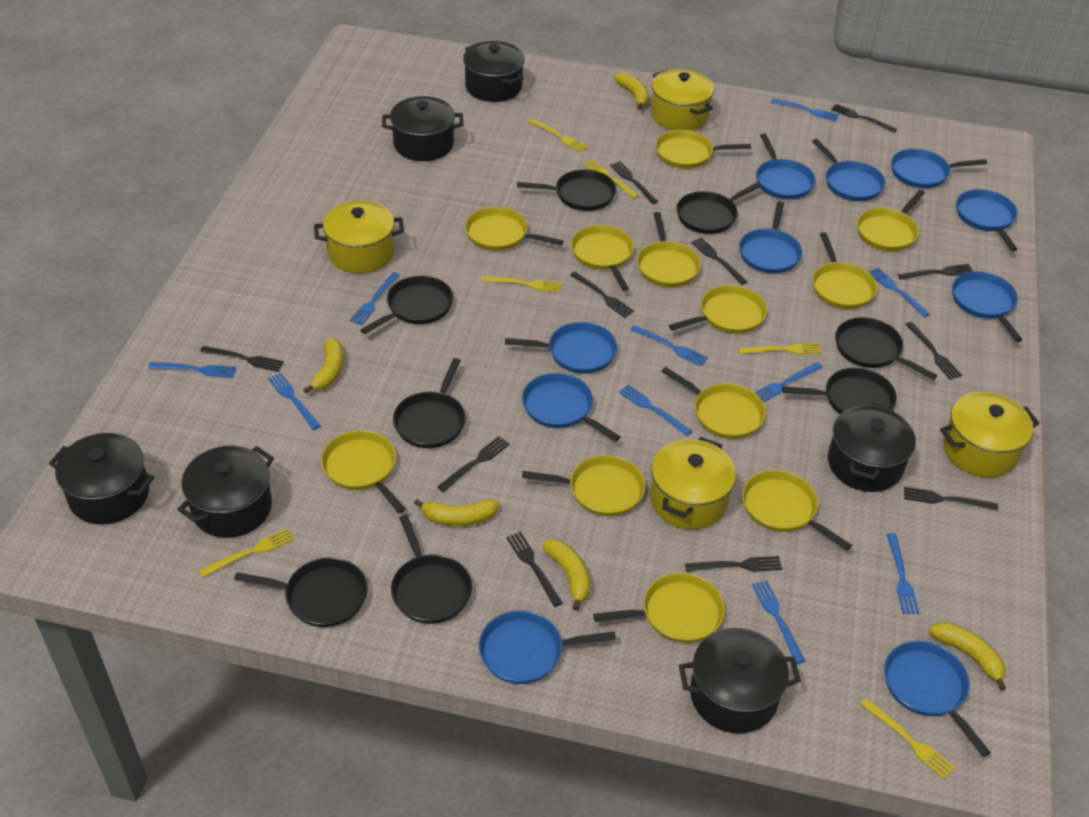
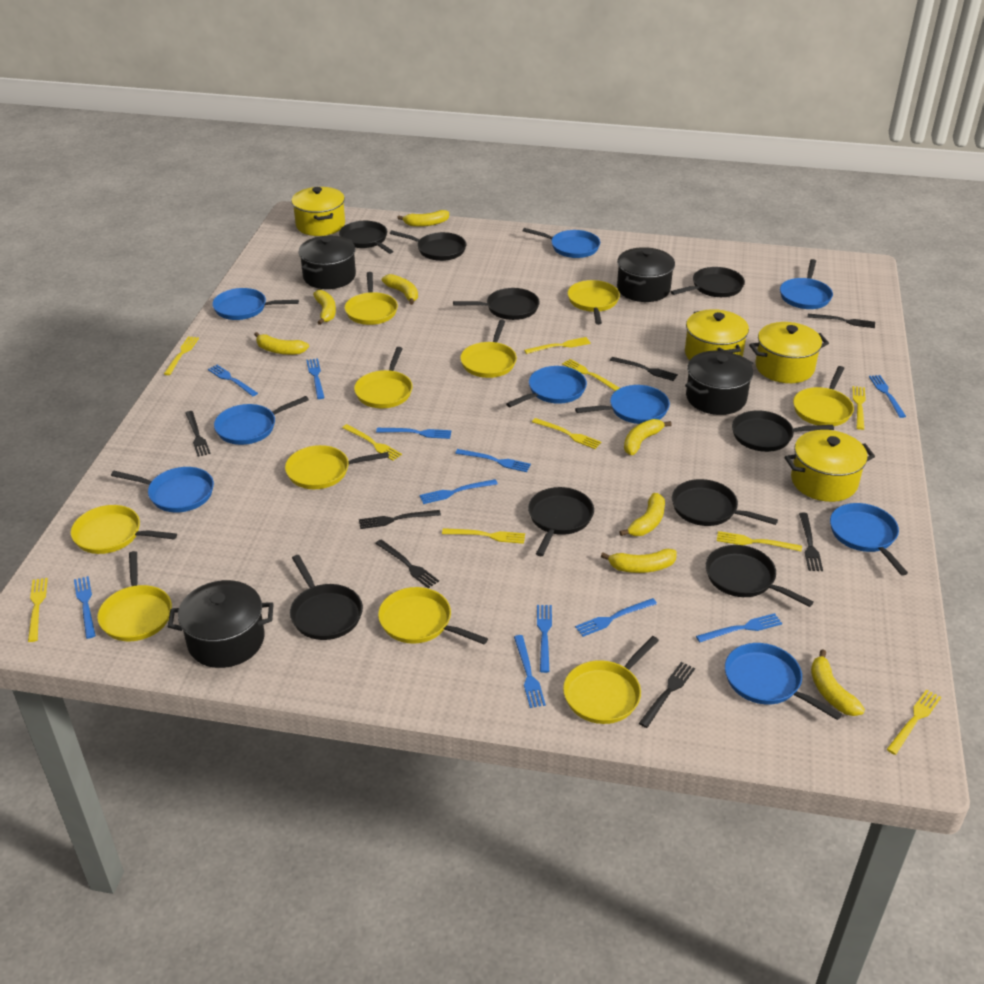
black fork: 11 -> 7
black pan: 8 -> 9
black pot: 6 -> 4
blue fork: 10 -> 11
blue pan: 10 -> 9
yellow banana: 5 -> 8
yellow fork: 6 -> 10
yellow pan: 12 -> 10

